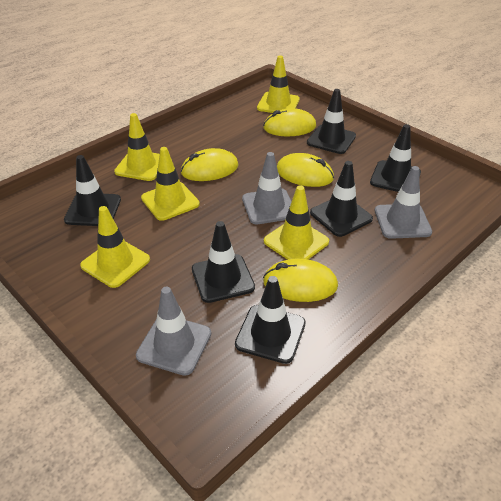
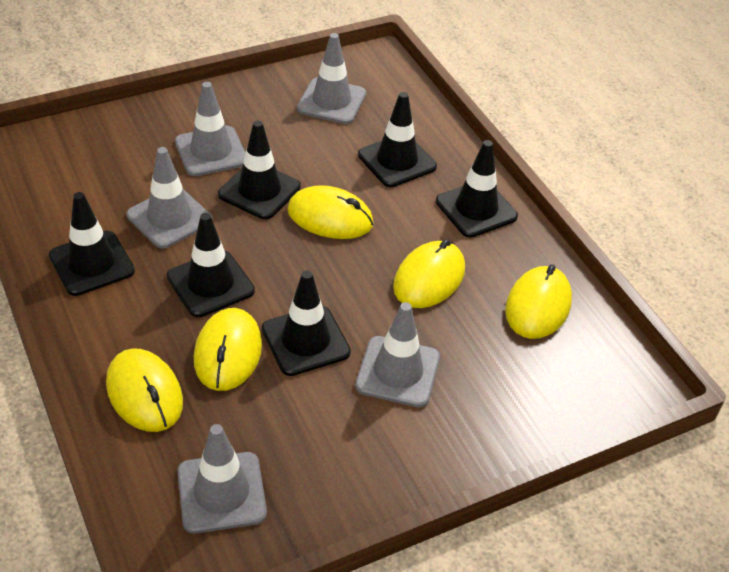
grey traffic cone: 3 -> 5
yellow mouse: 4 -> 5
yellow traffic cone: 5 -> 0

